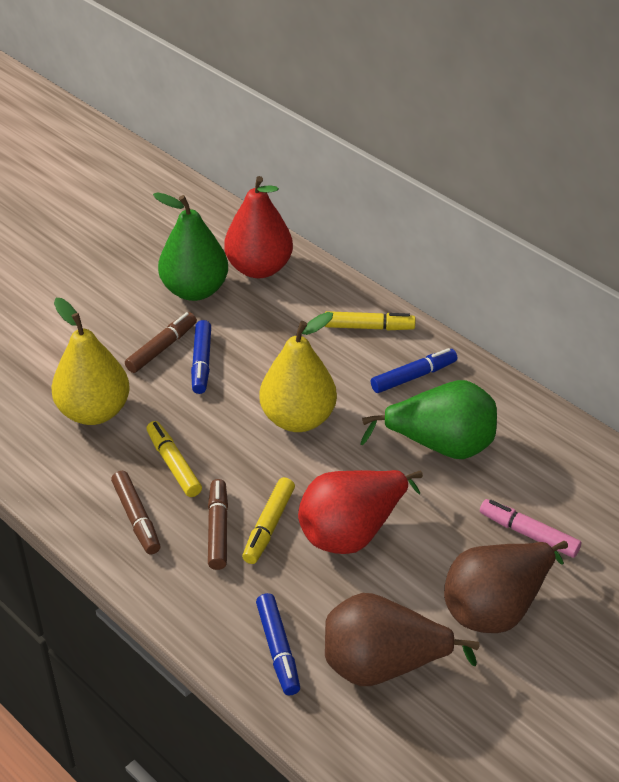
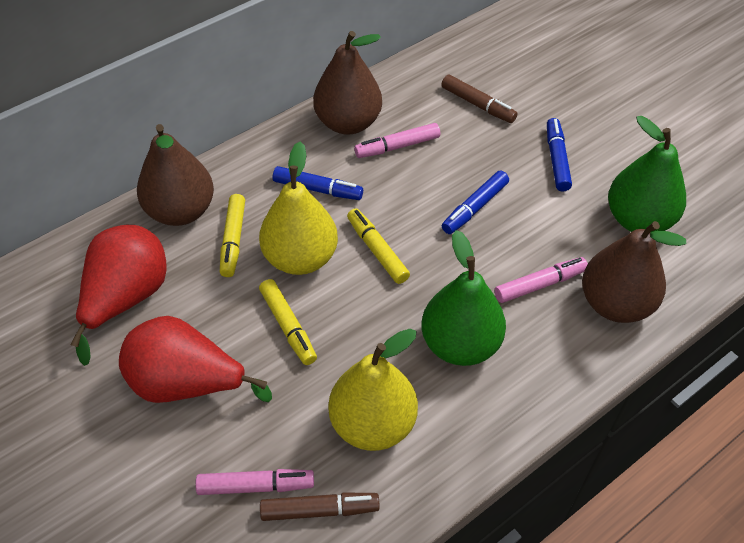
brown marker: 3 -> 2
brown pear: 2 -> 3
pink marker: 1 -> 3

